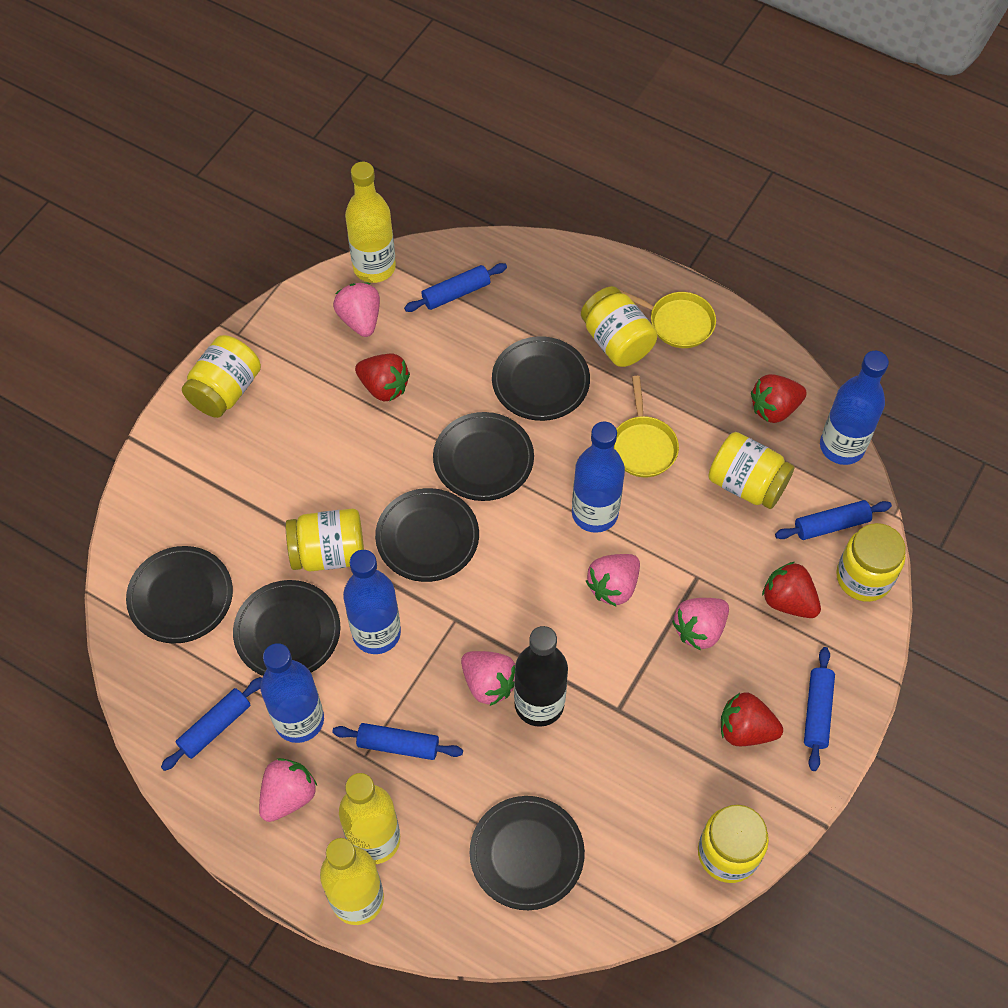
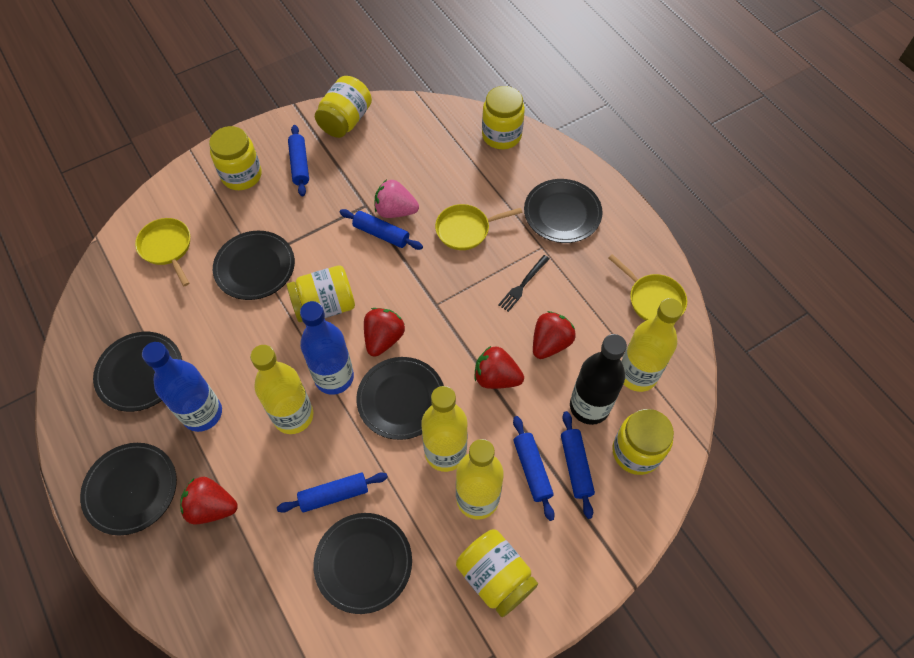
black fork: 0 -> 1
blue bottle: 4 -> 2
pink strawberry: 5 -> 1
yellow bottle: 3 -> 4
yellow pan: 2 -> 3

